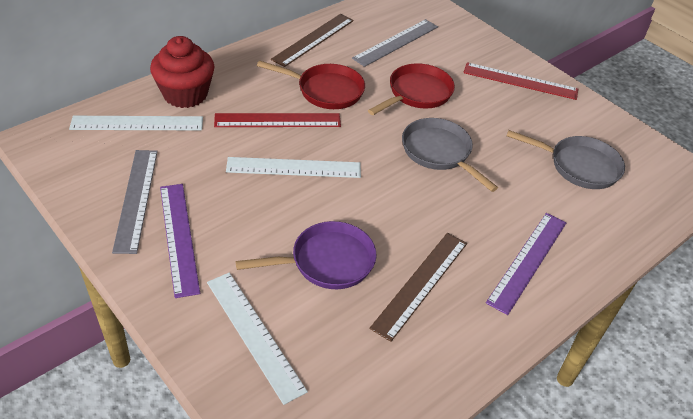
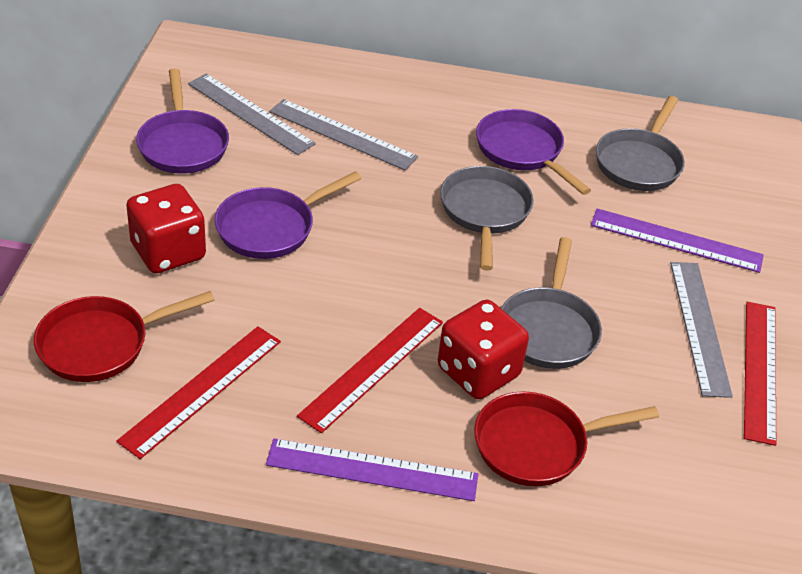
brown ruler: 2 -> 0
grey pan: 2 -> 3
grey ruler: 2 -> 3
purple pan: 1 -> 3
red cupcake: 1 -> 0
red dice: 0 -> 2
red ruler: 2 -> 3
white ruler: 3 -> 0

